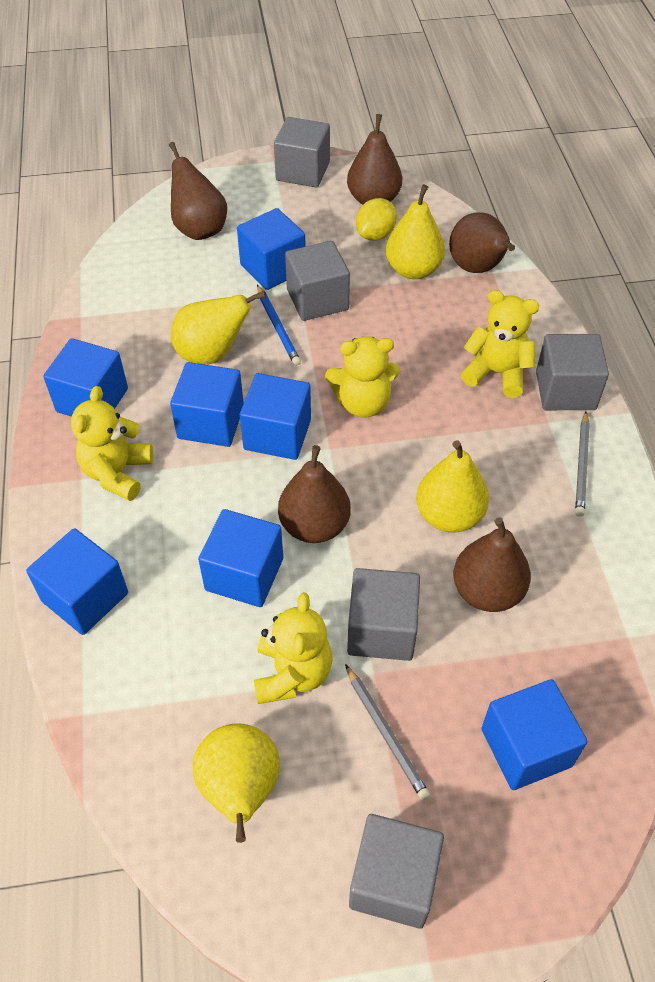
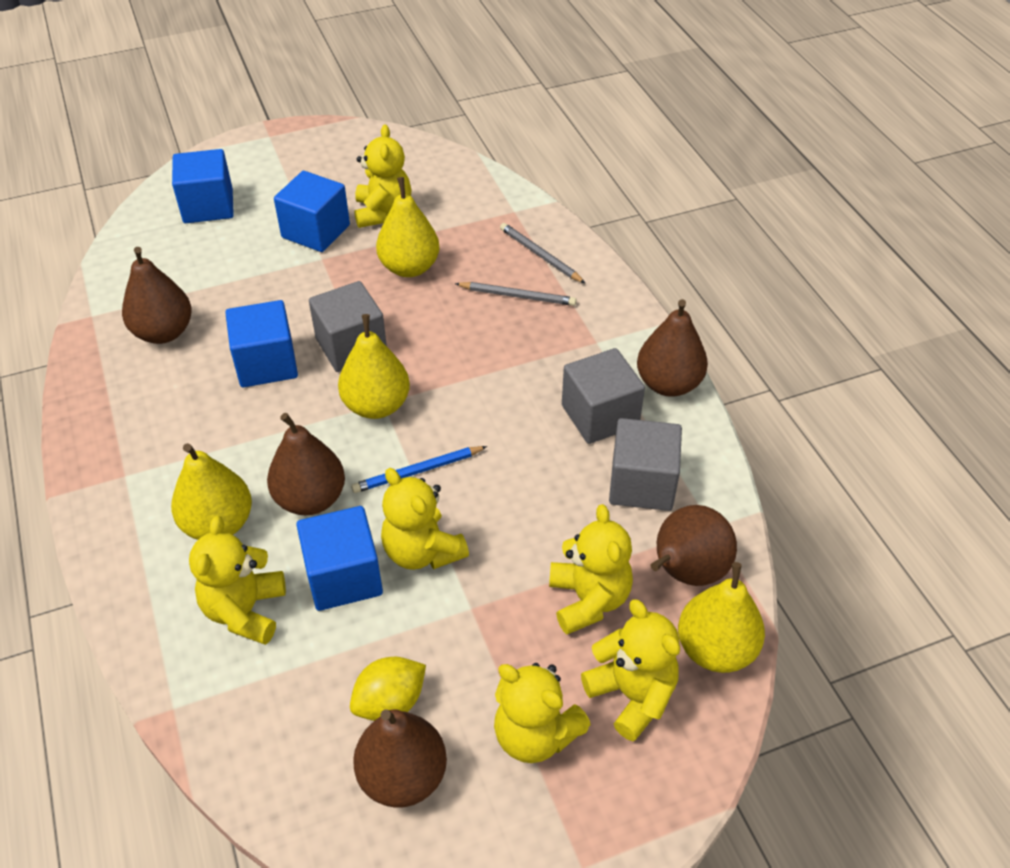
blue cube: 7 -> 4
grey cube: 5 -> 3
yellow teddy bear: 4 -> 6

